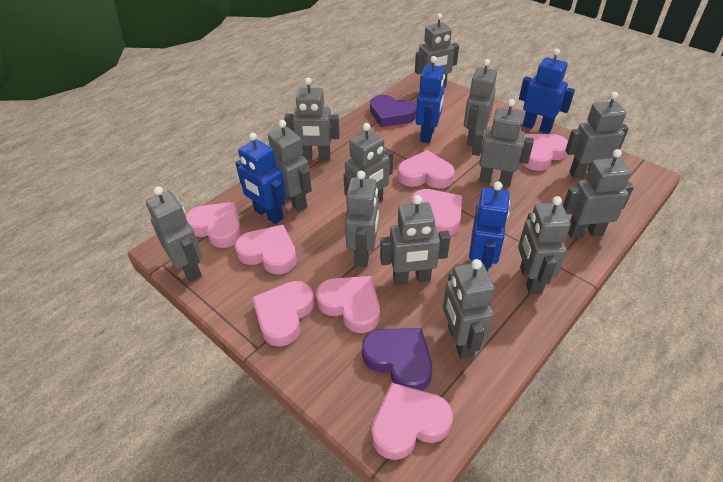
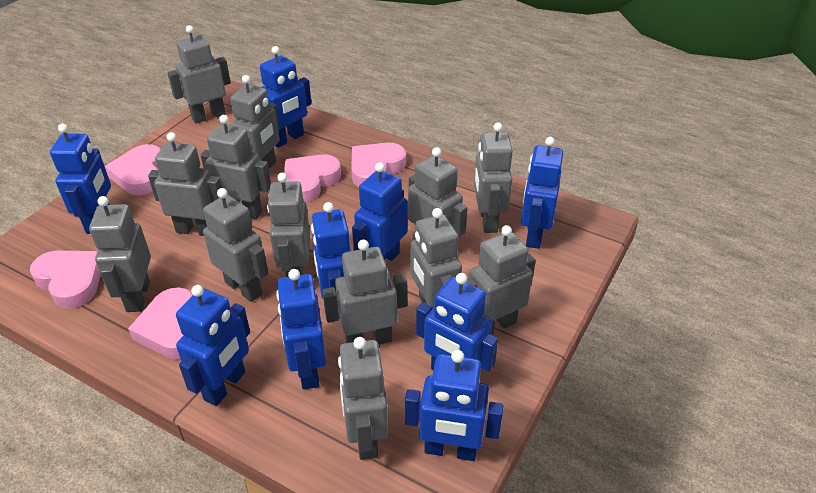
blue robot: 4 -> 9
pink heart: 8 -> 5
purple heart: 2 -> 0

